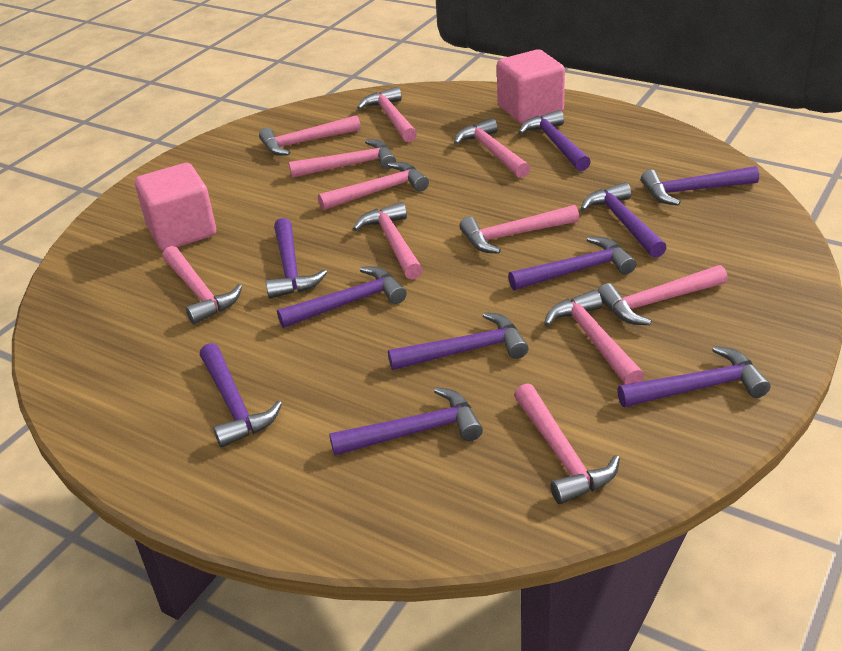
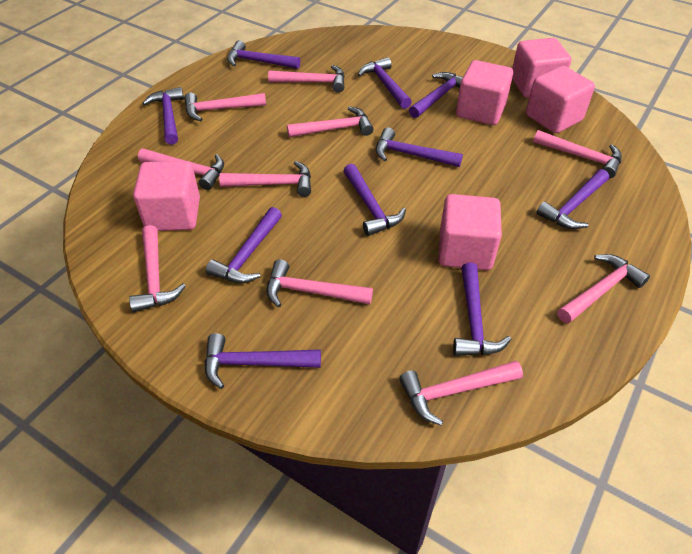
pink cube: 2 -> 5
pink hammer: 11 -> 10

